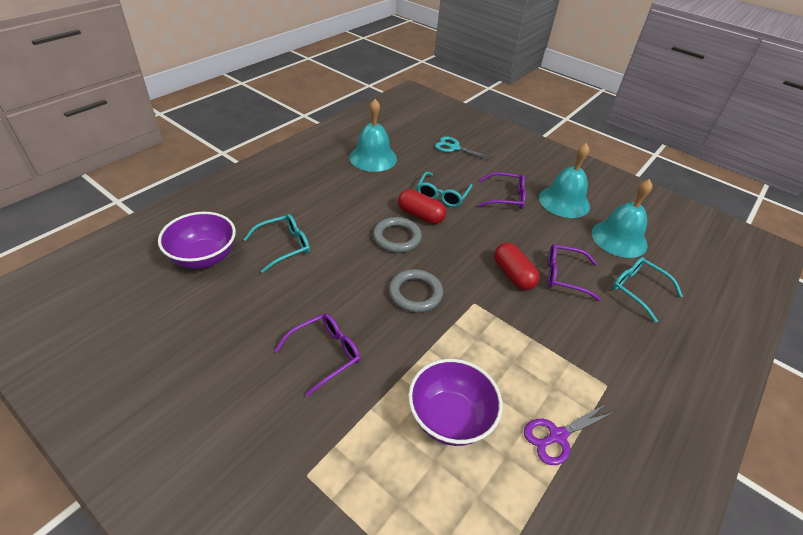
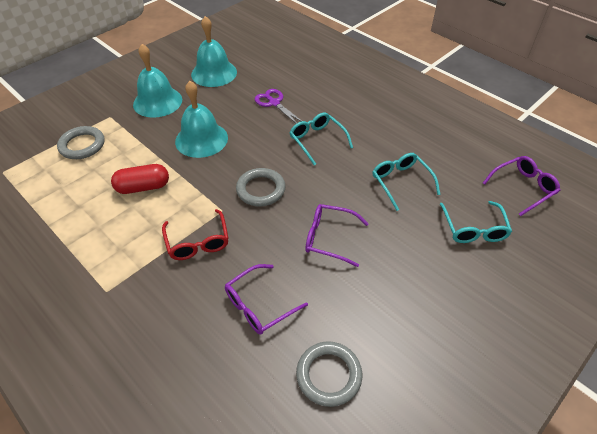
grey ring: 2 -> 3
purple bowl: 2 -> 0
red capsule: 2 -> 1
red glasses: 0 -> 1
turquoise scissors: 1 -> 0

